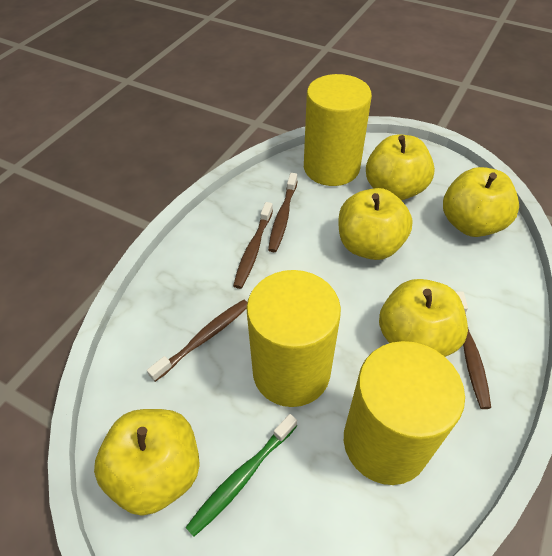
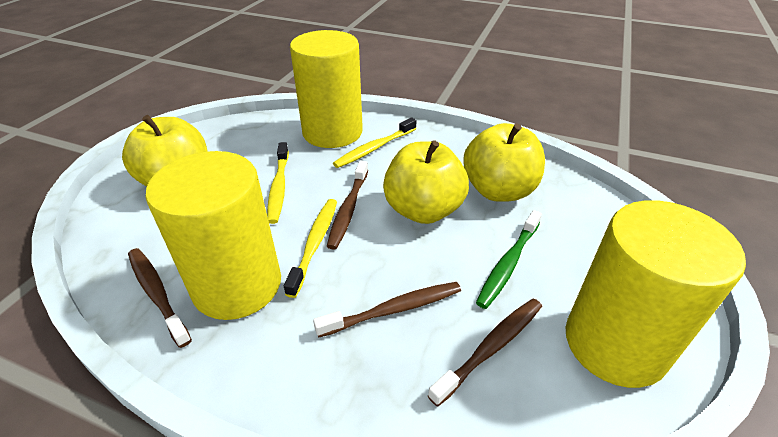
yellow apple: 5 -> 3
yellow toothbrush: 0 -> 3

